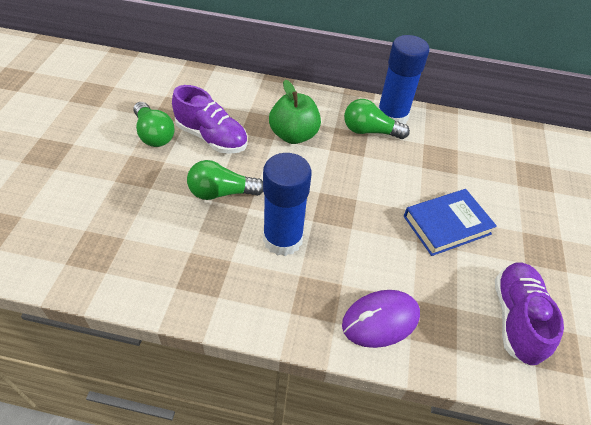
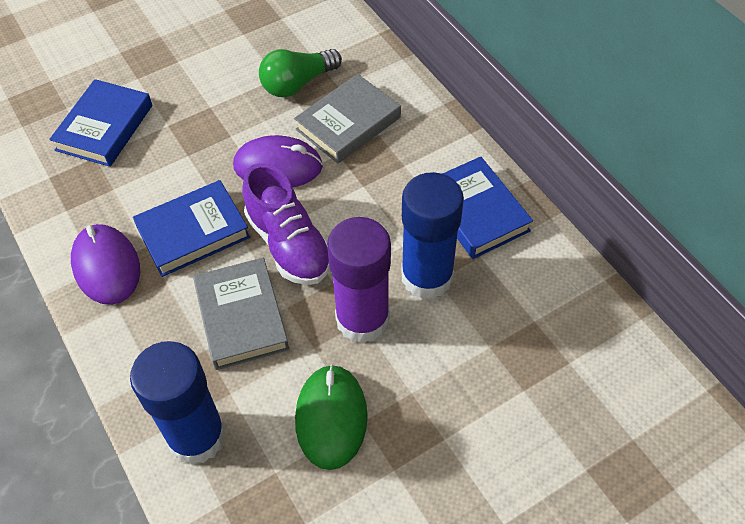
blue book: 1 -> 3
green apple: 1 -> 0
green light bulb: 3 -> 1
green mouse: 0 -> 1
grey book: 0 -> 2
purple glue stick: 0 -> 1
purple mouse: 1 -> 2
purple shoe: 2 -> 1

